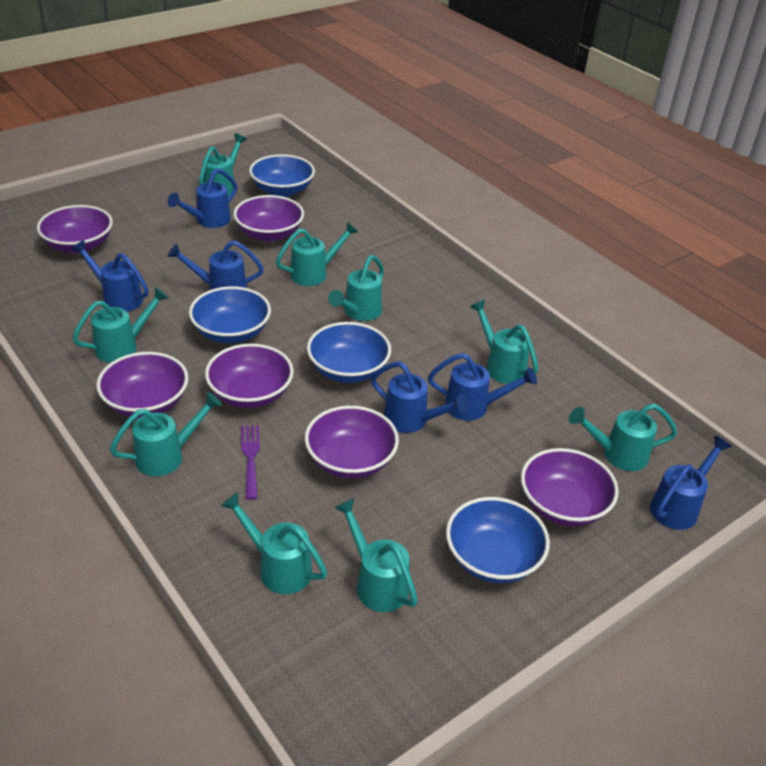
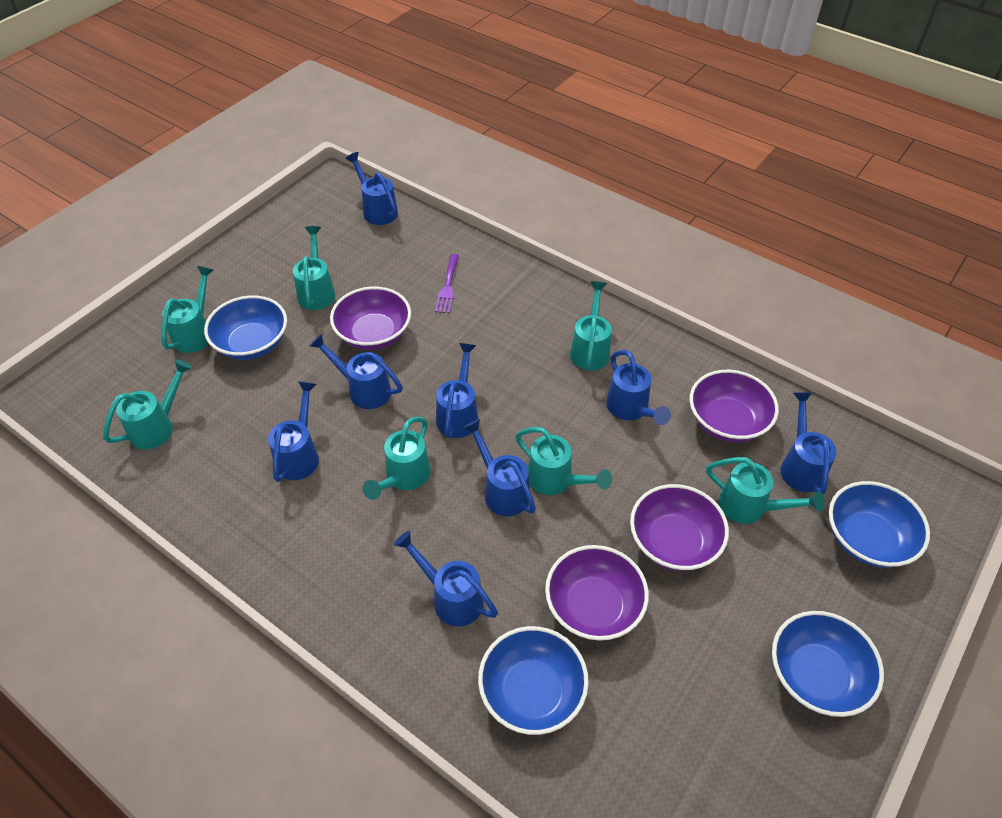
blue watering can: 6 -> 8
purple bowl: 6 -> 4
turquoise watering can: 9 -> 7

